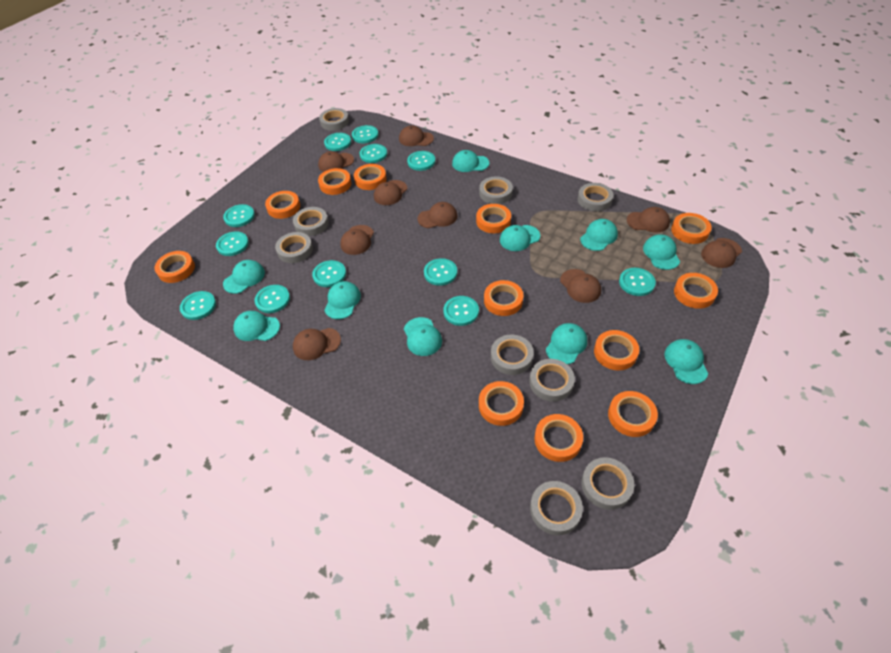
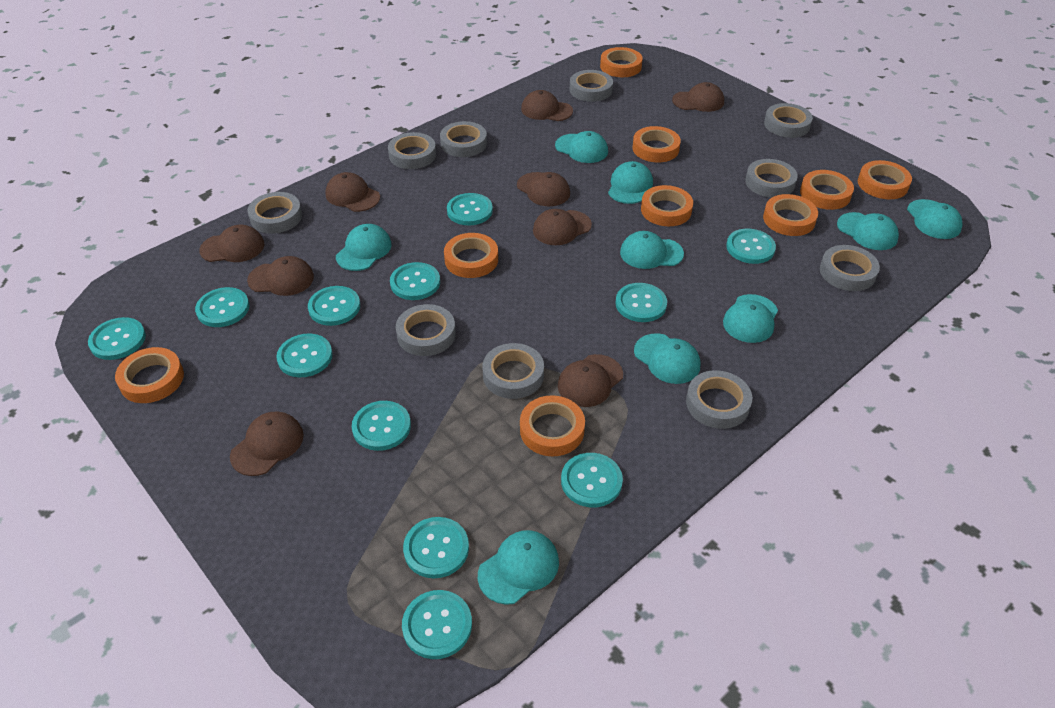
grey tape: 9 -> 10
orange tape: 12 -> 9
turquoise cap: 10 -> 9

